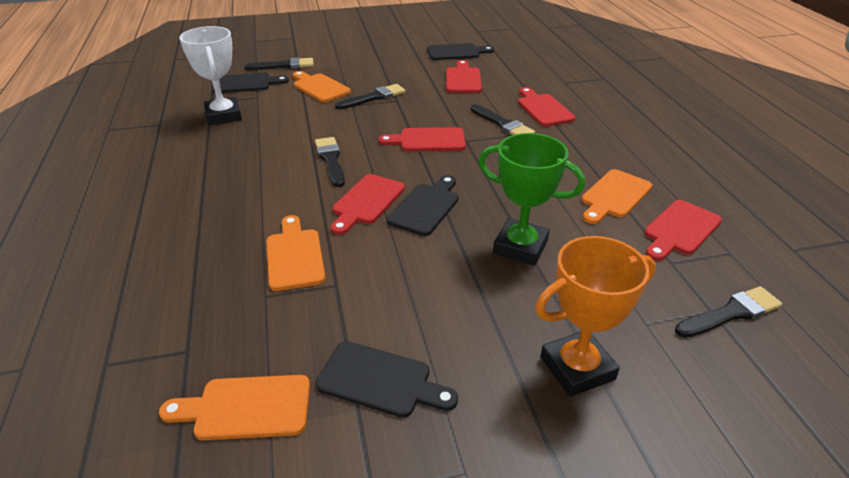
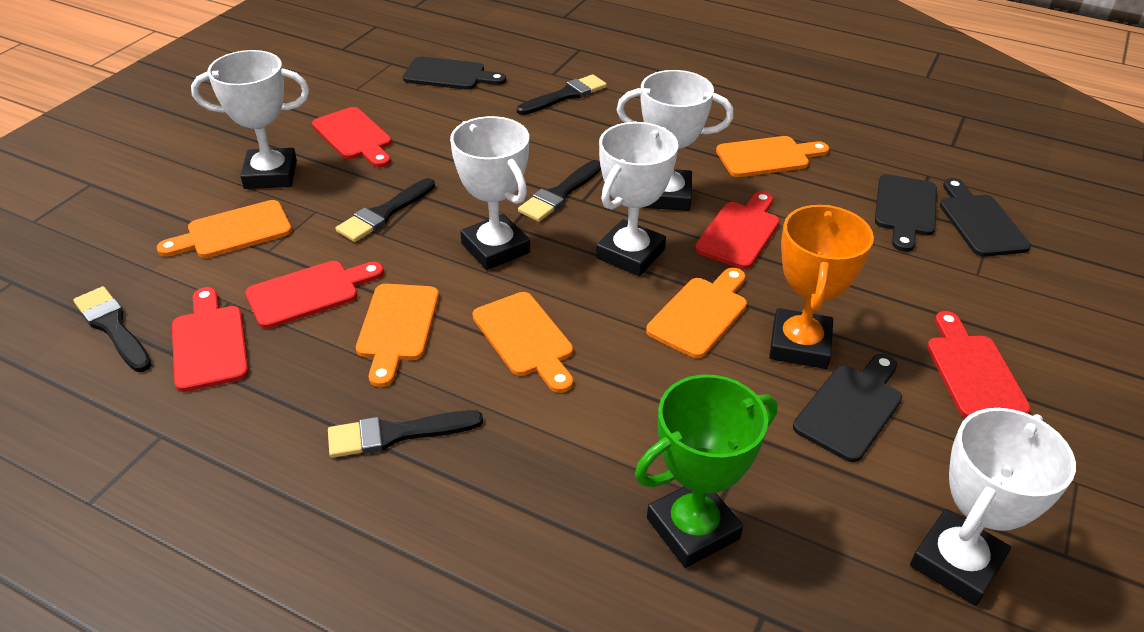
orange cutting board: 4 -> 5
white trophy: 1 -> 5

